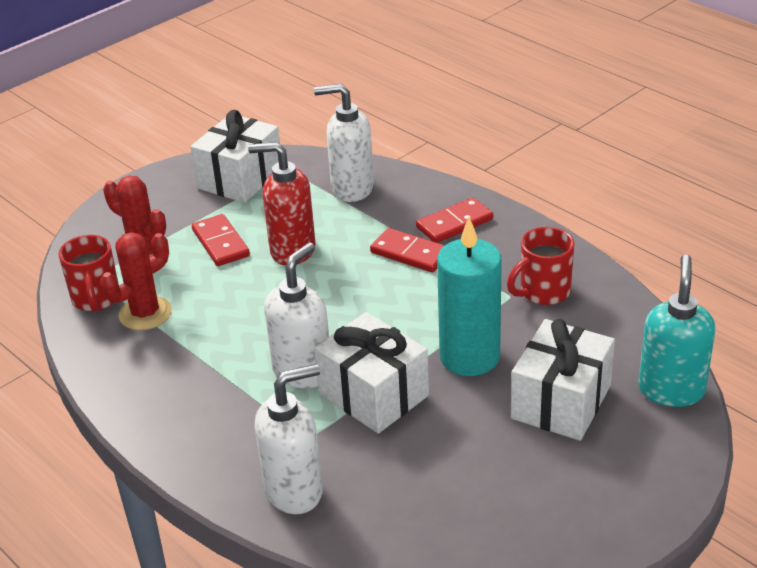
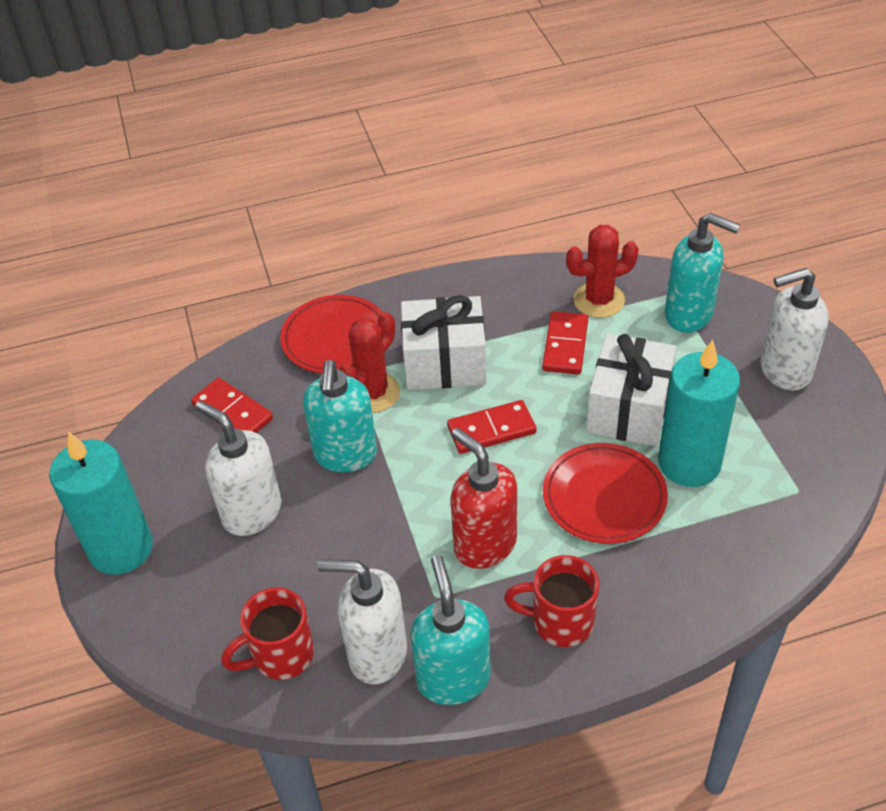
red plate: 0 -> 2
turquoise candle: 1 -> 2
turquoise soap dispenser: 1 -> 3
white gift: 3 -> 2

